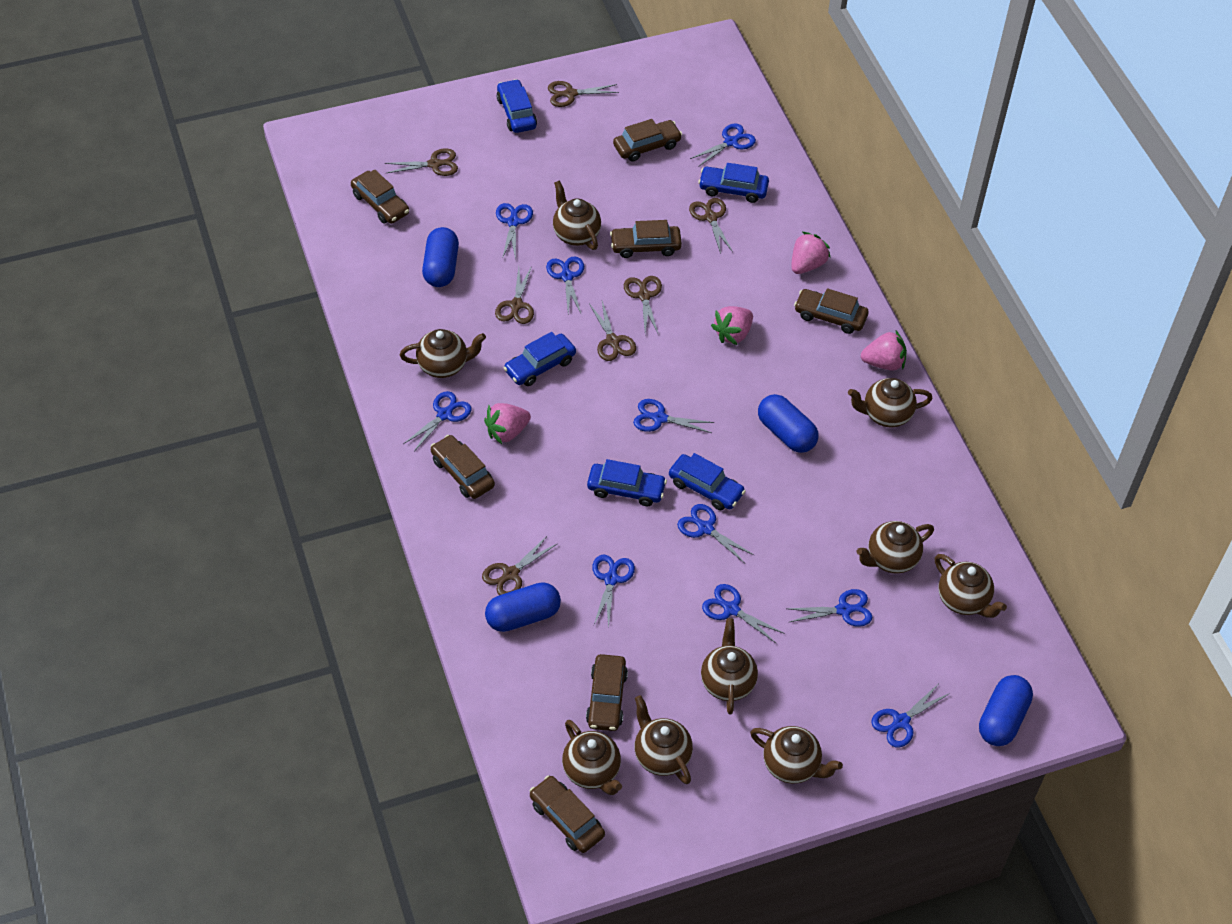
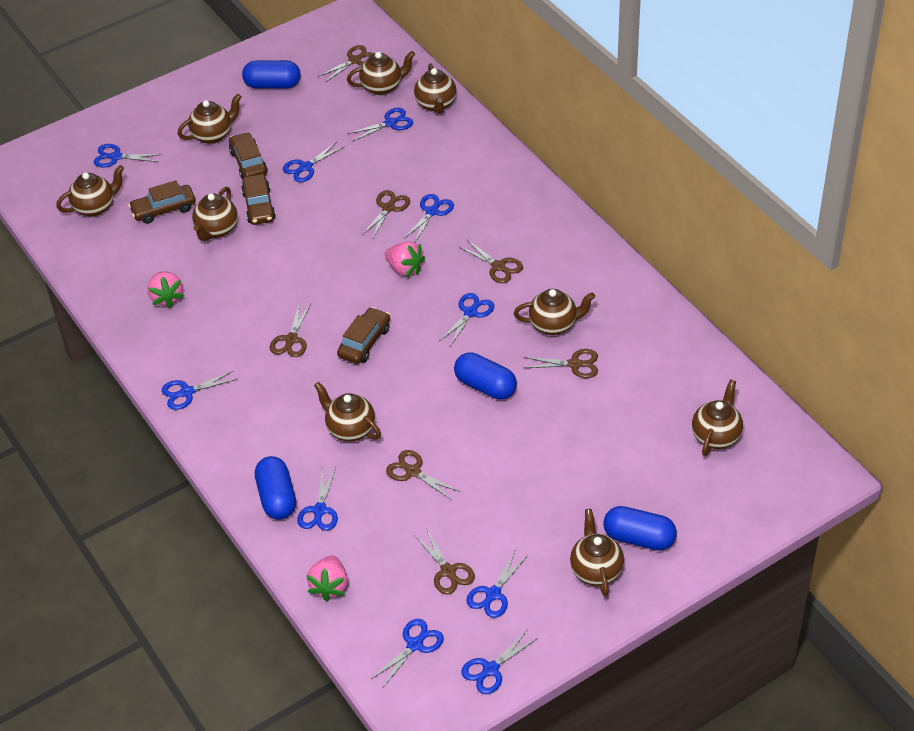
blue car: 5 -> 0
brown car: 7 -> 4
pink strawberry: 4 -> 3

